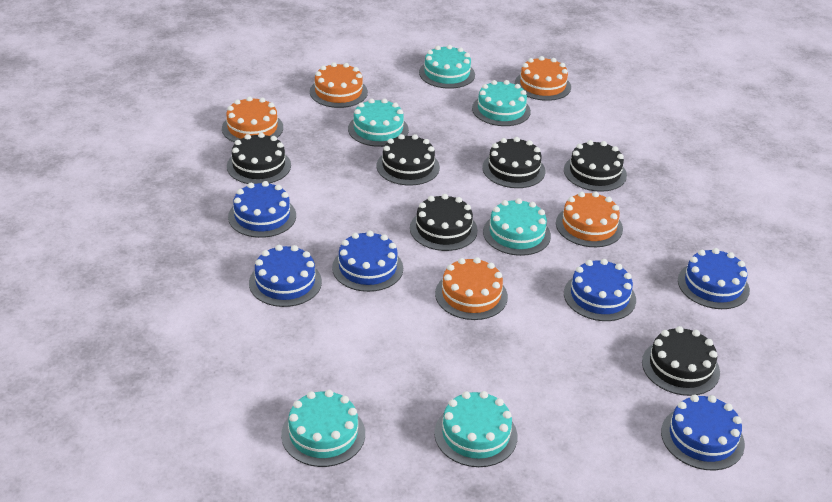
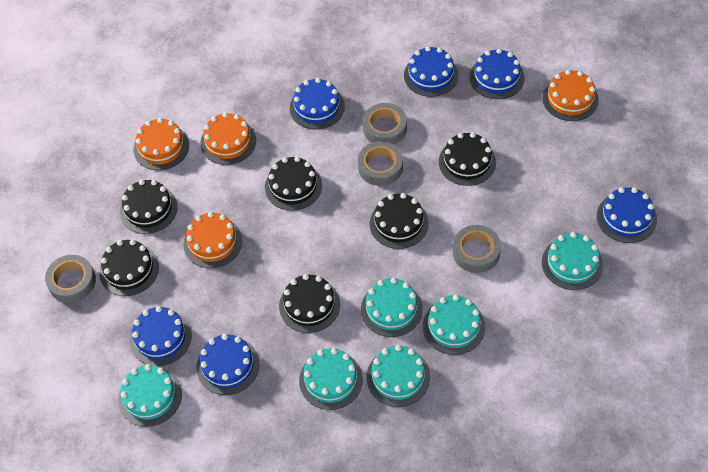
grey tape: 0 -> 4
orange cake: 5 -> 4

